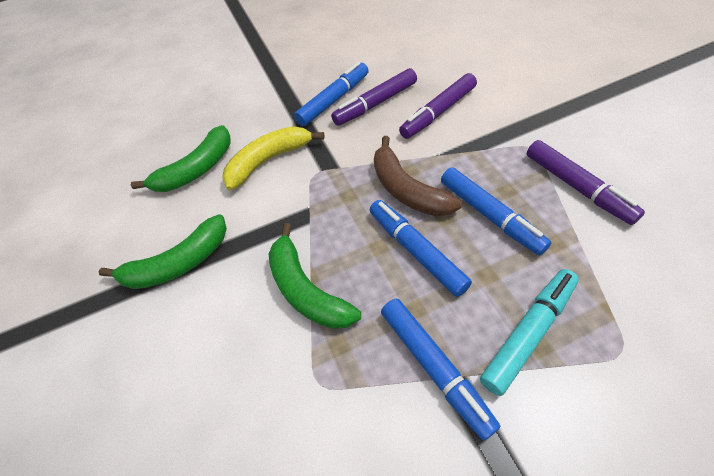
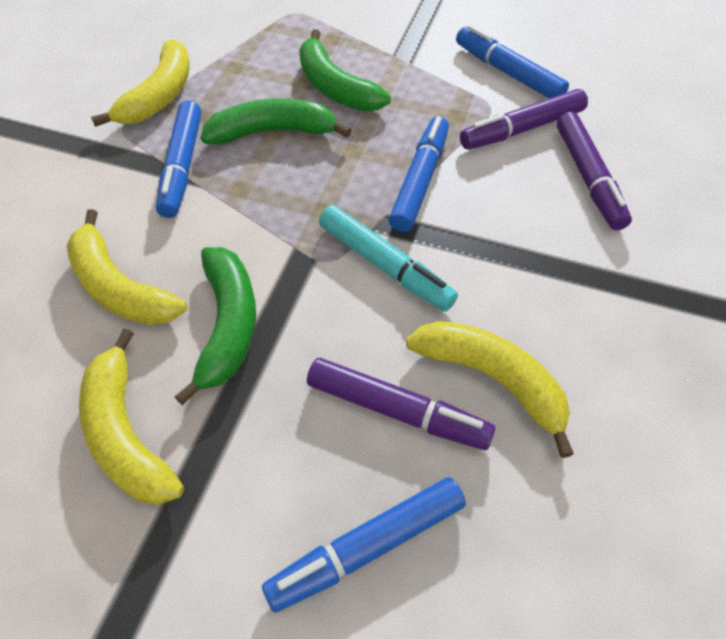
brown banana: 1 -> 0
yellow banana: 1 -> 4

